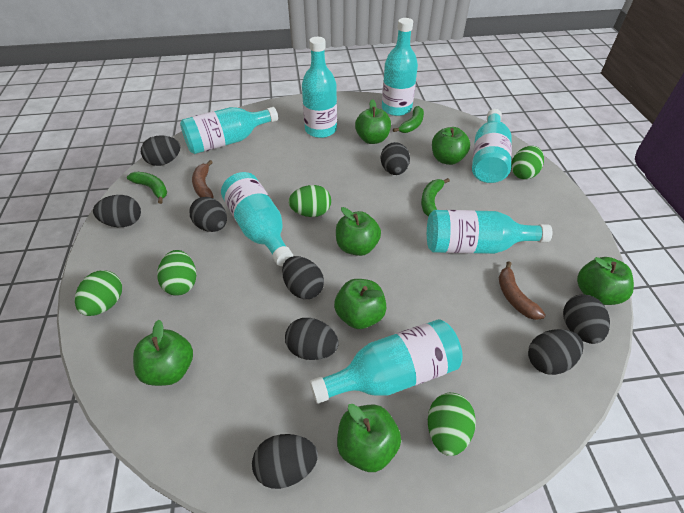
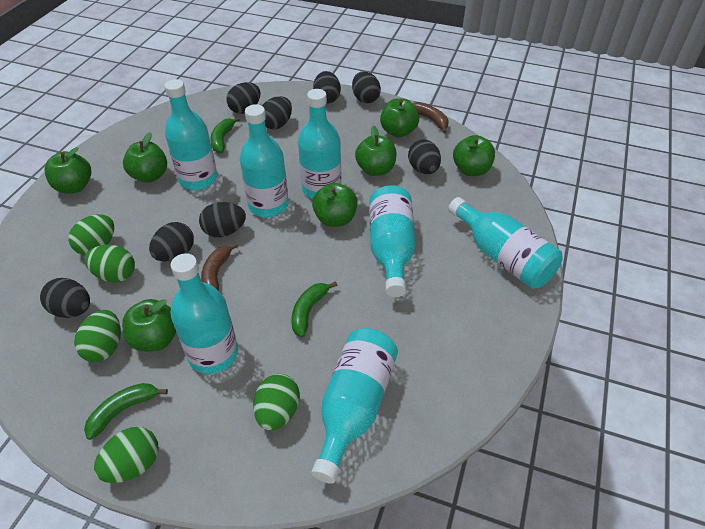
black egg: 9 -> 8

